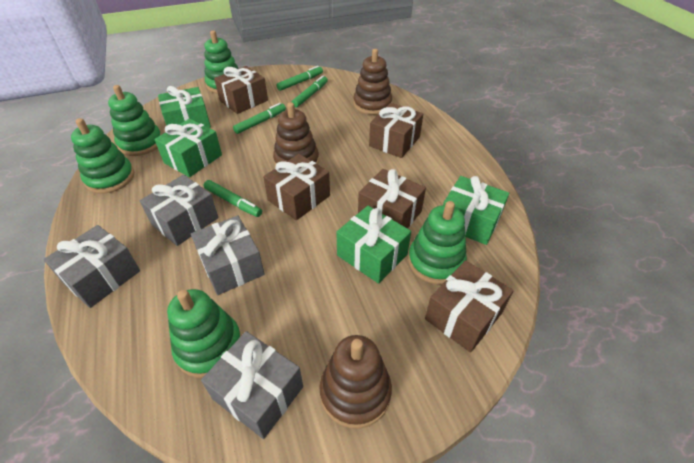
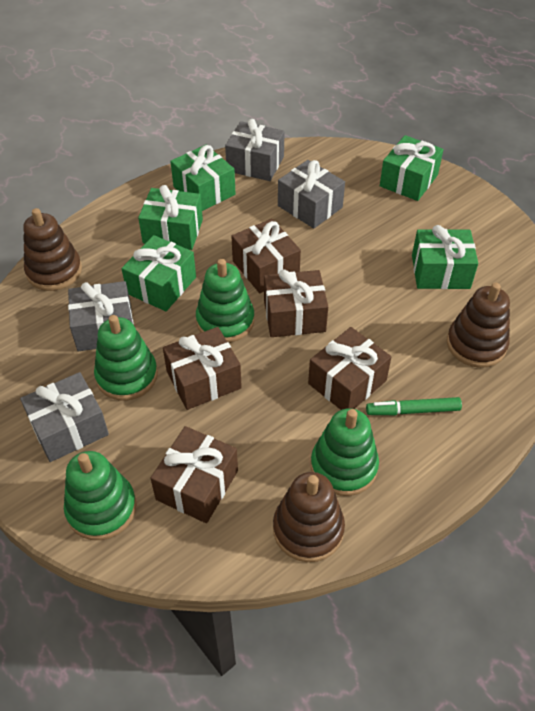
green gift: 4 -> 5
green marker: 4 -> 1
green stacking toy: 5 -> 4

